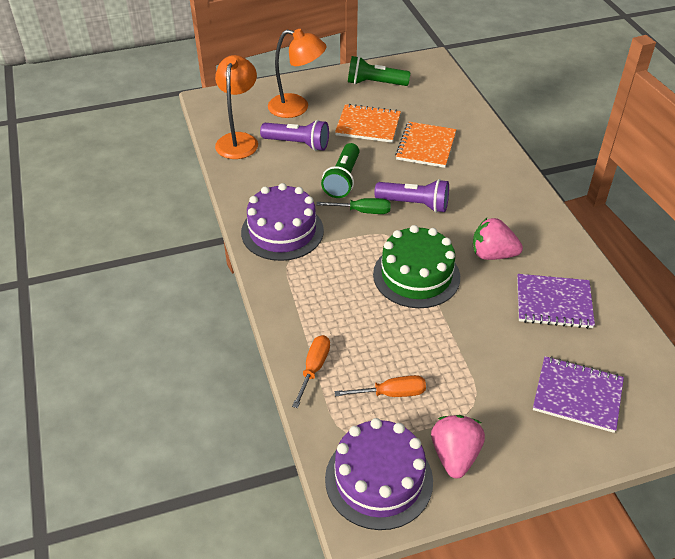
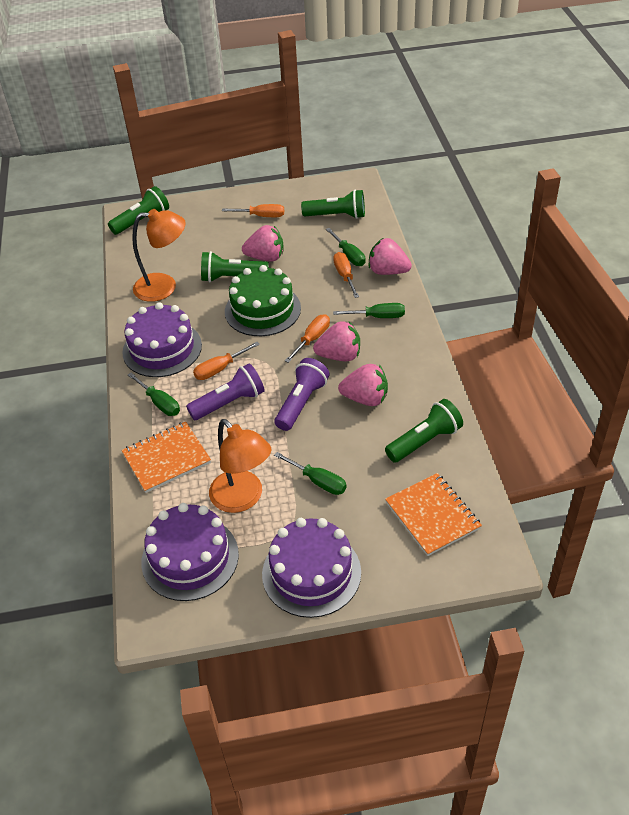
green flashlight: 2 -> 4
green screwdriver: 1 -> 4
orange screwdriver: 2 -> 4
pink strawberry: 2 -> 4
purple cake: 2 -> 3
purple notebook: 2 -> 0

